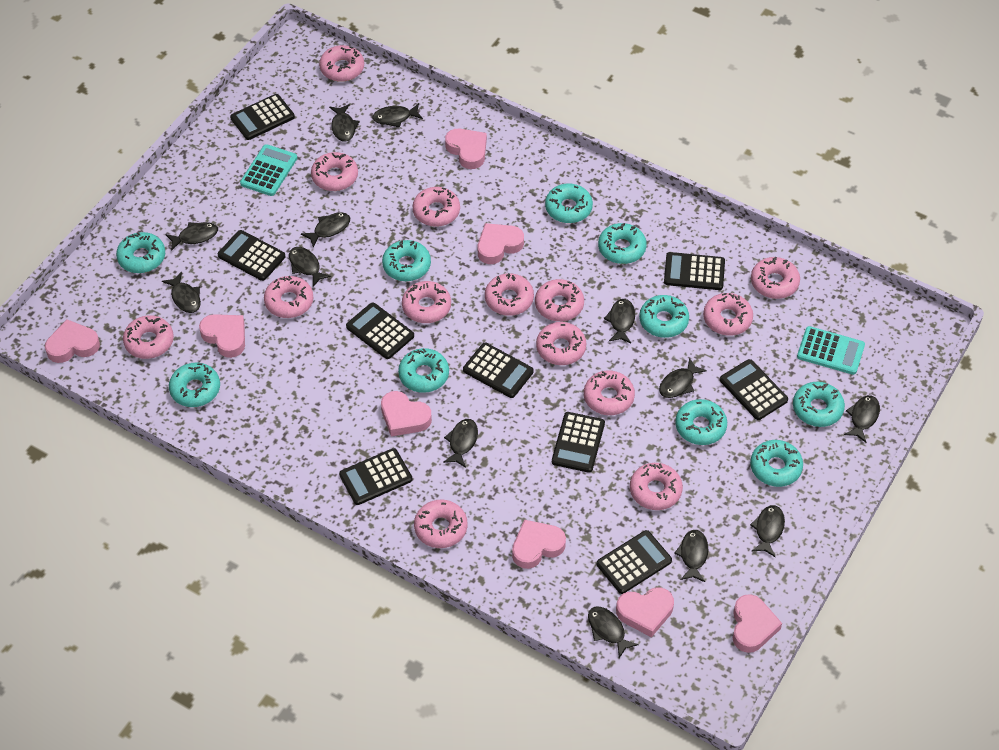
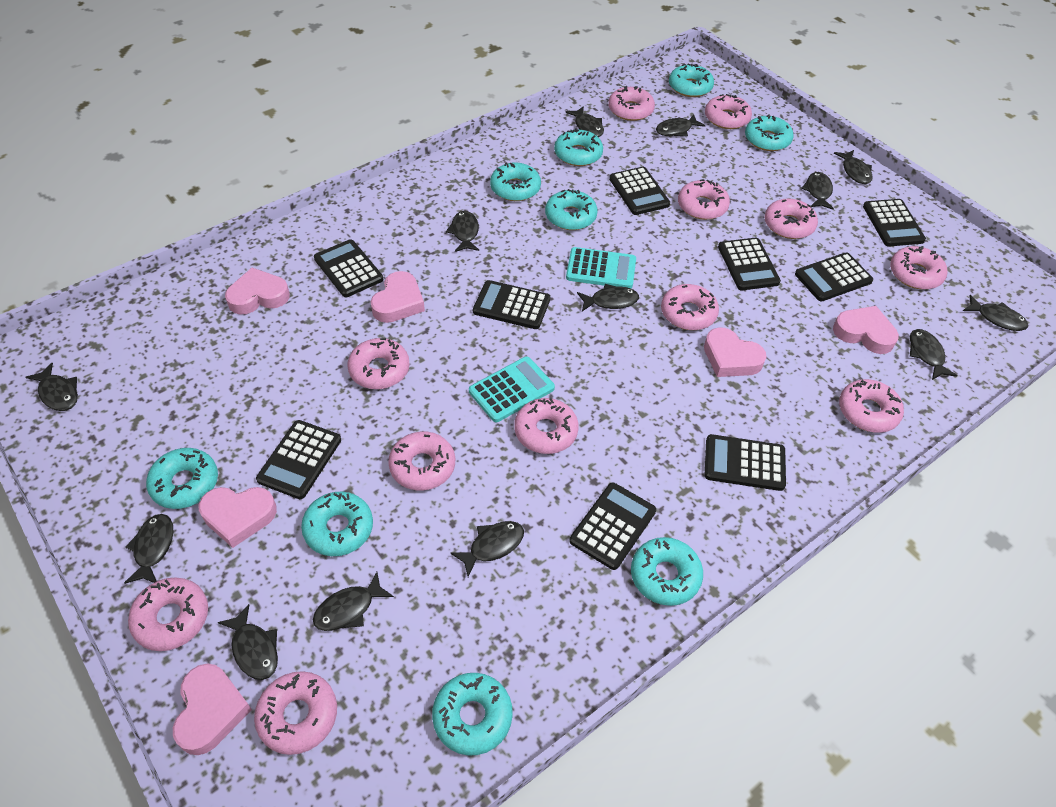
pink donut: 14 -> 12
pink heart: 8 -> 6
turquoise donut: 10 -> 9

